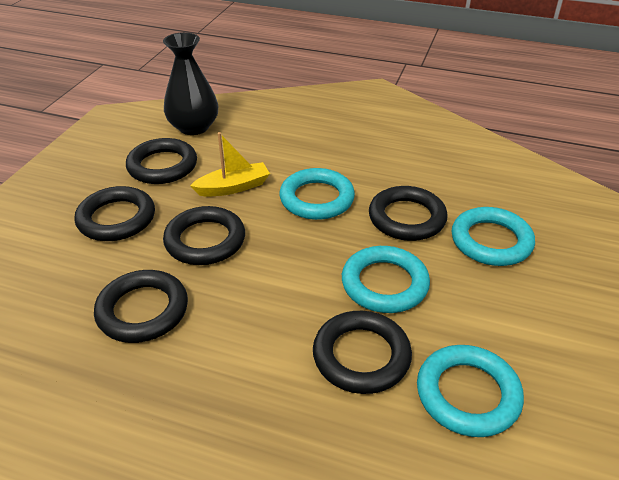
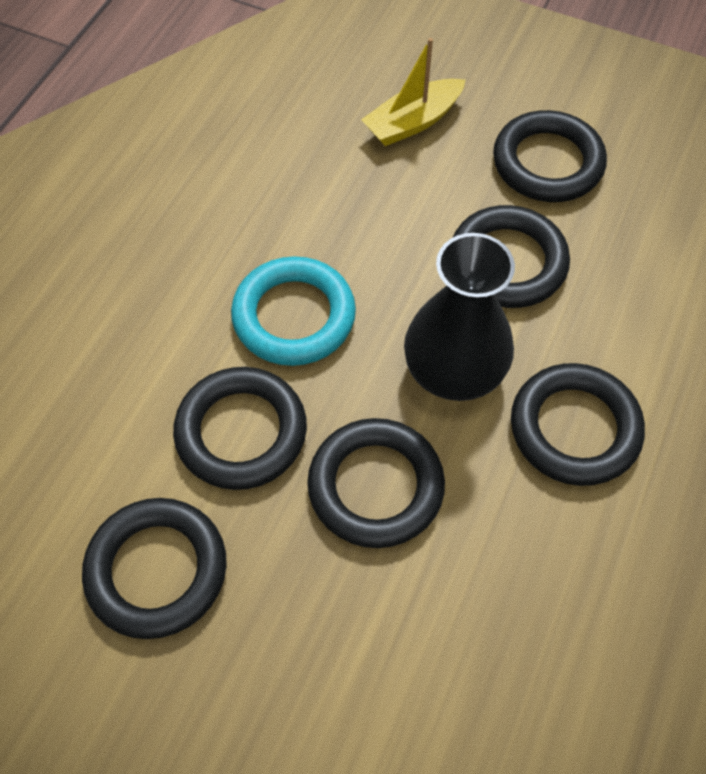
turquoise ring: 4 -> 1

